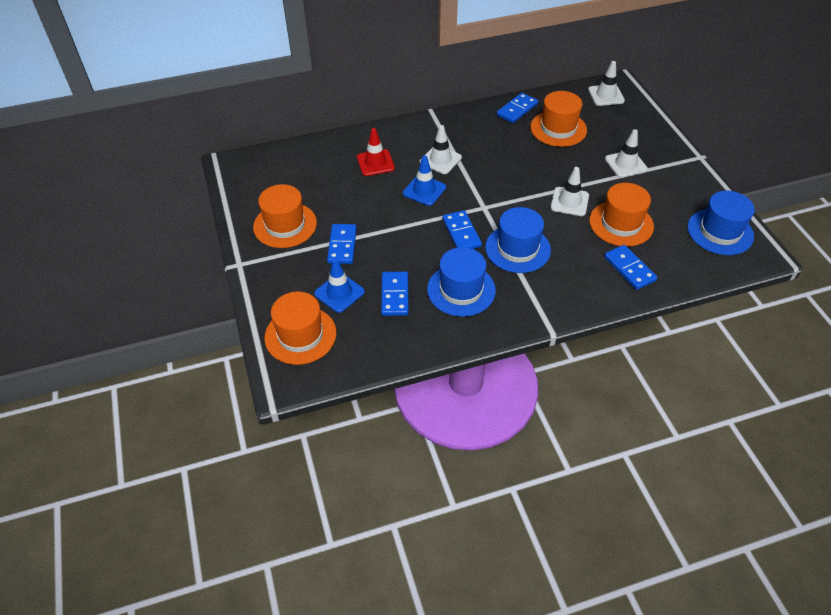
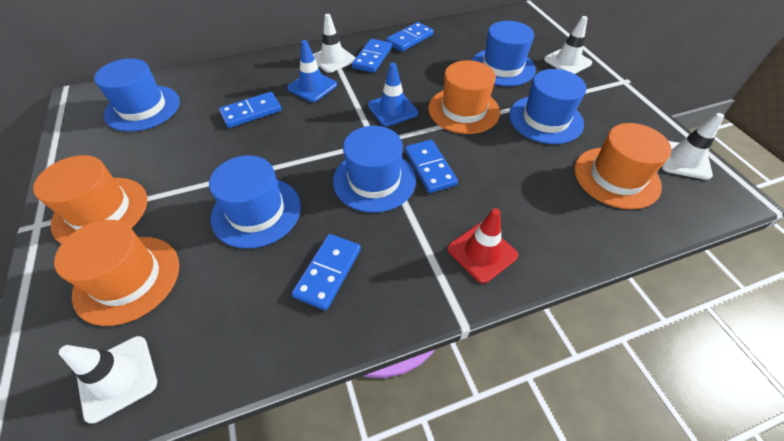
blue hat: 3 -> 5

